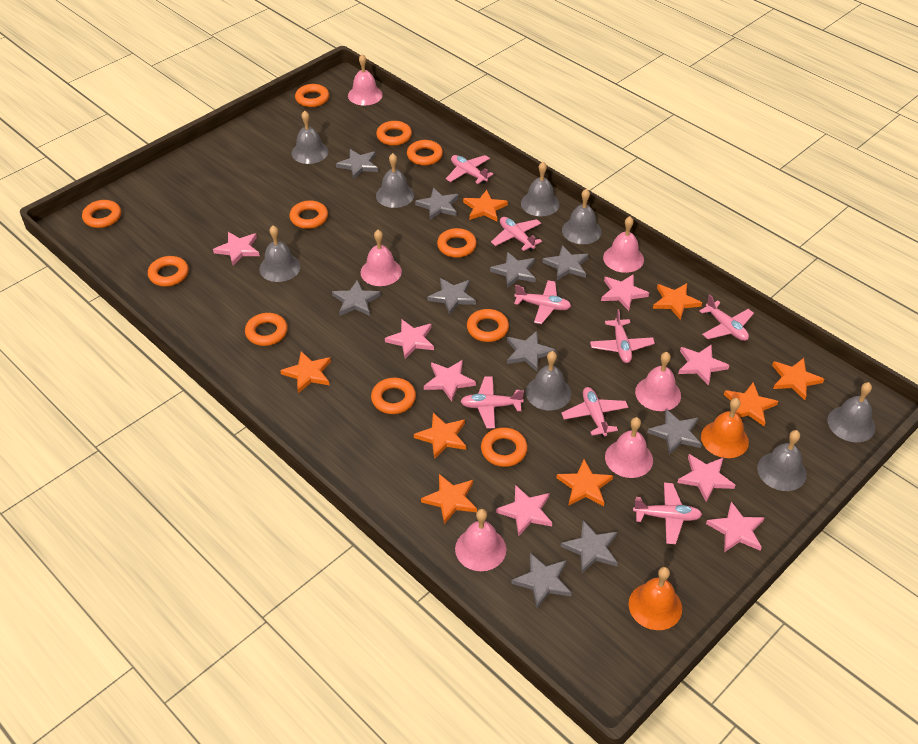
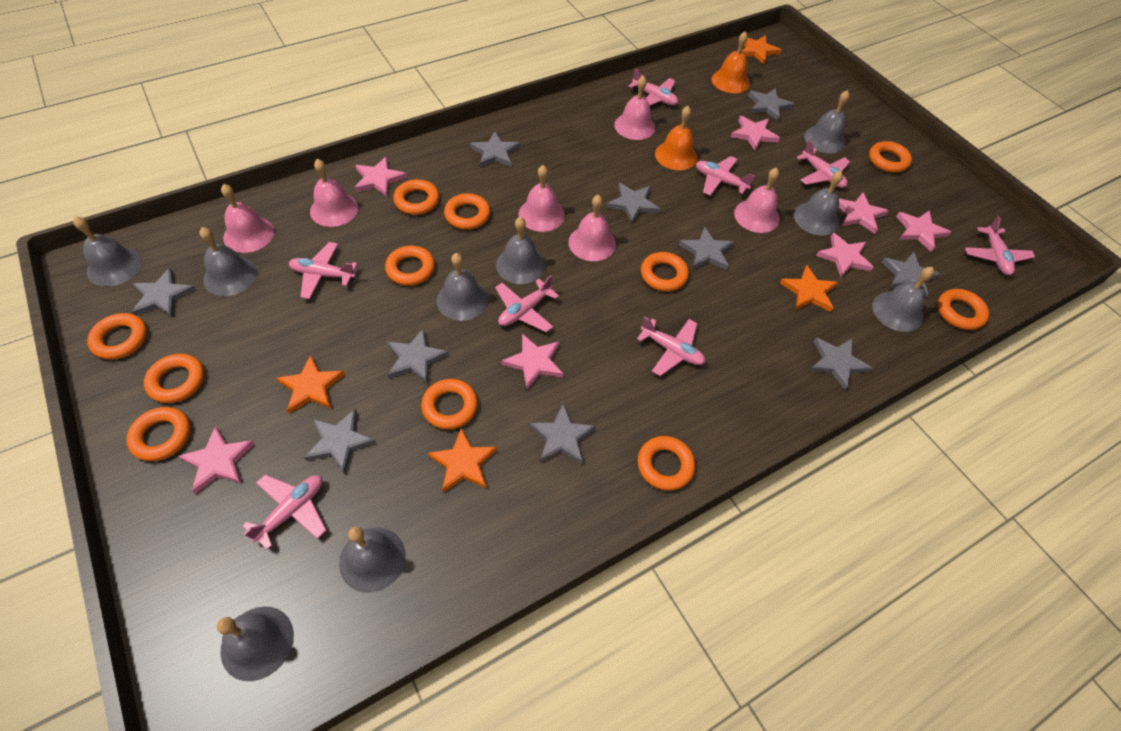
grey bell: 8 -> 9
orange star: 8 -> 4
pink star: 8 -> 7

